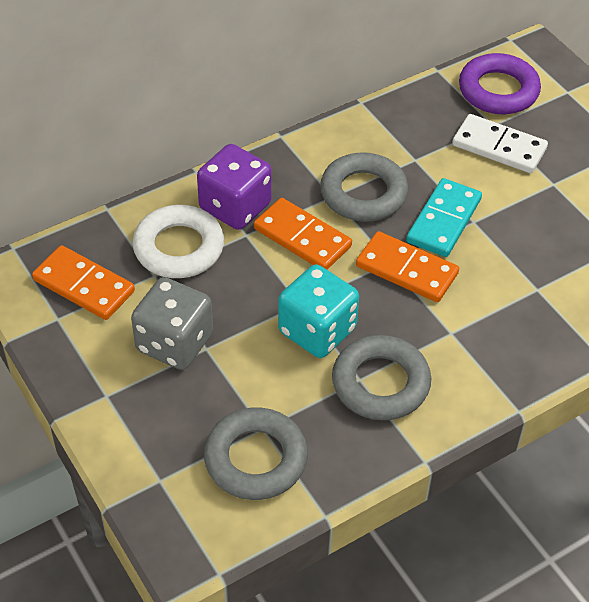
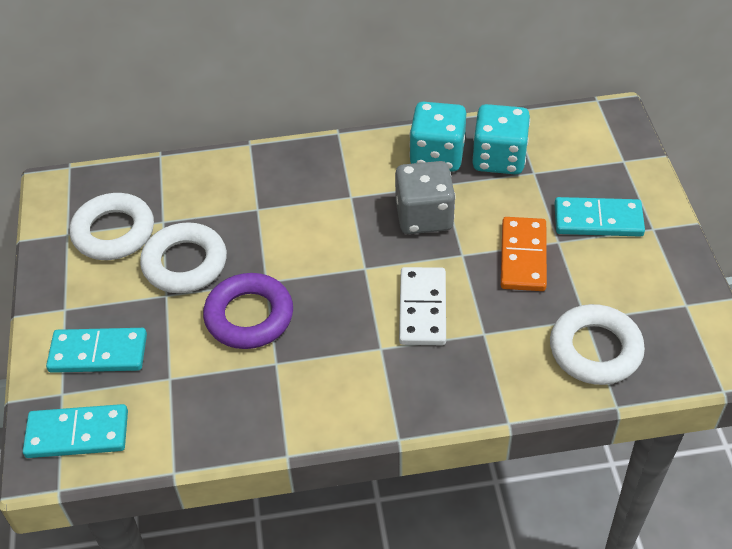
grey ring: 3 -> 0
orange domino: 3 -> 1
purple dice: 1 -> 0
turquoise dice: 1 -> 2
turquoise domino: 1 -> 3
white ring: 1 -> 3

